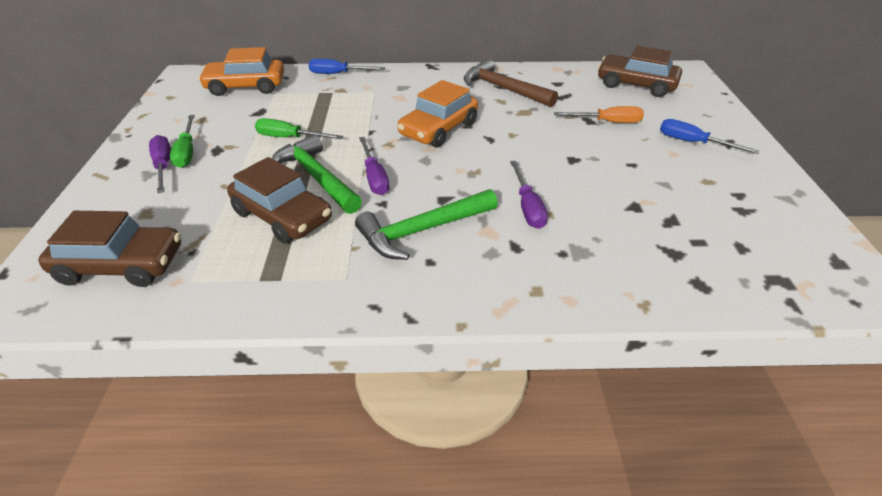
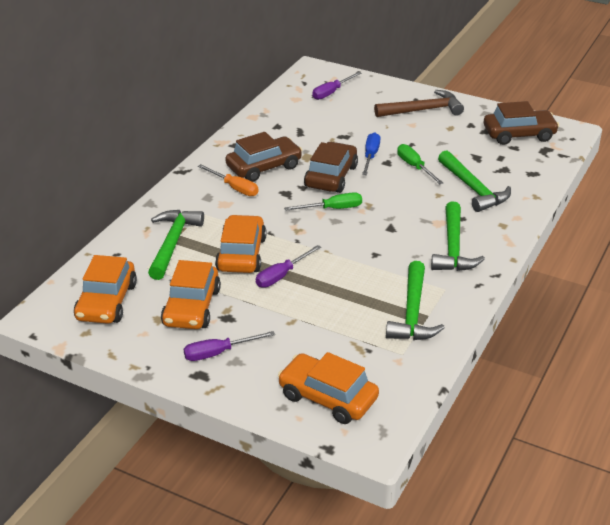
blue screwdriver: 2 -> 1
green hammer: 2 -> 4
orange car: 2 -> 4

